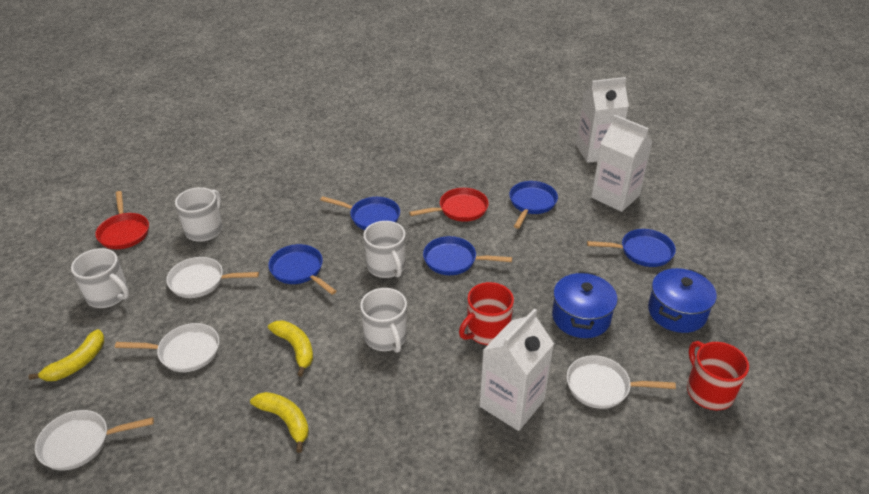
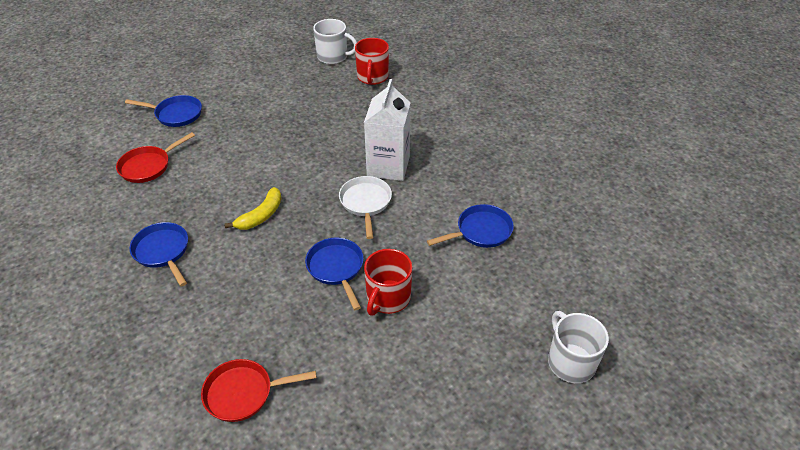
blue pan: 5 -> 4
blue pot: 2 -> 0
white carton: 3 -> 1
white mug: 4 -> 2
white pan: 4 -> 1
yellow banana: 3 -> 1

